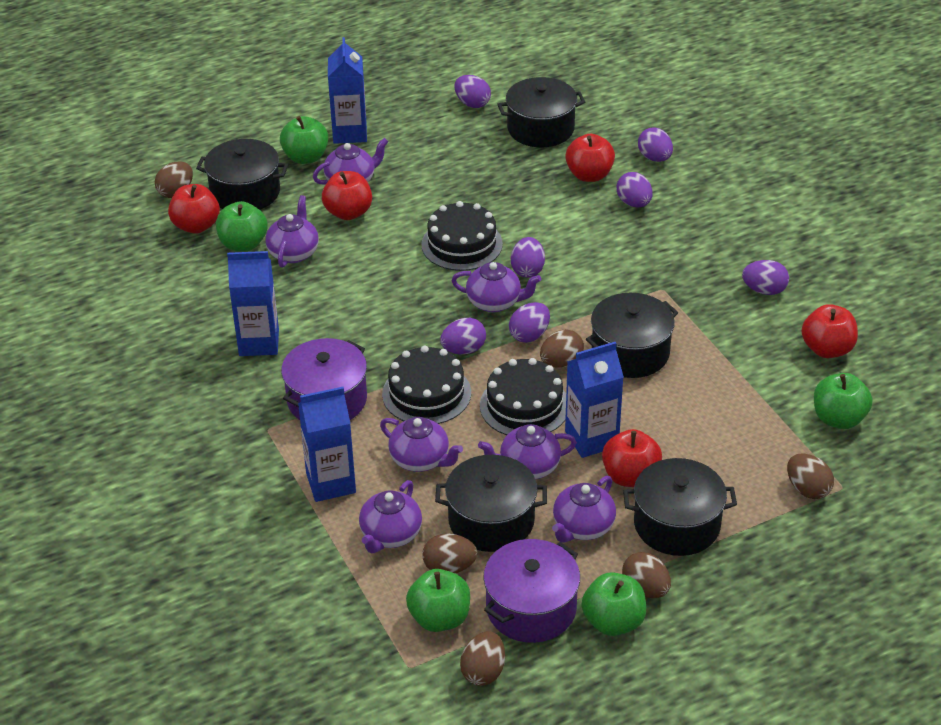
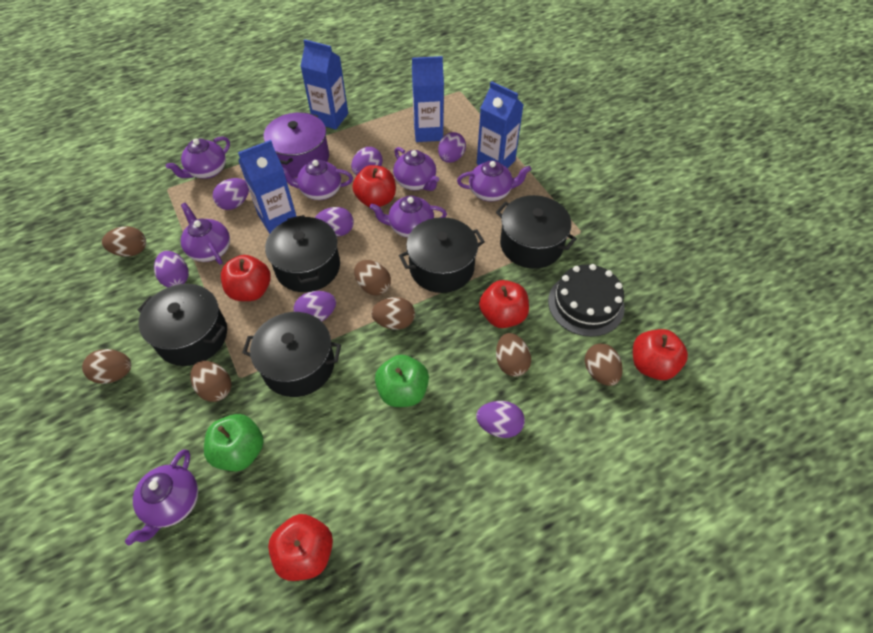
black cake: 3 -> 1
brown egg: 6 -> 7
green apple: 5 -> 2
purple pot: 2 -> 1

